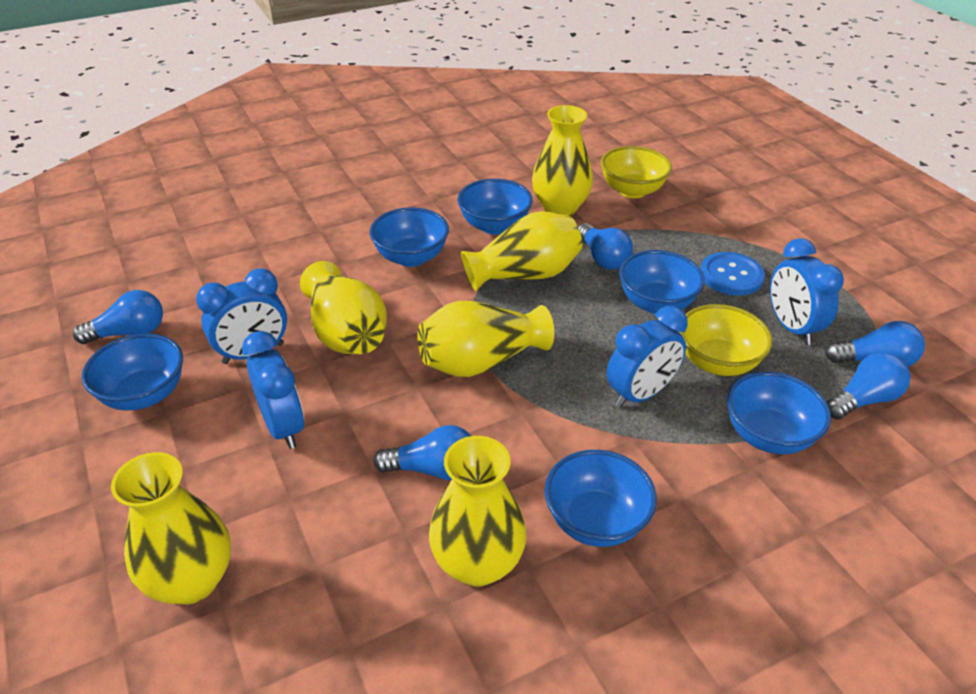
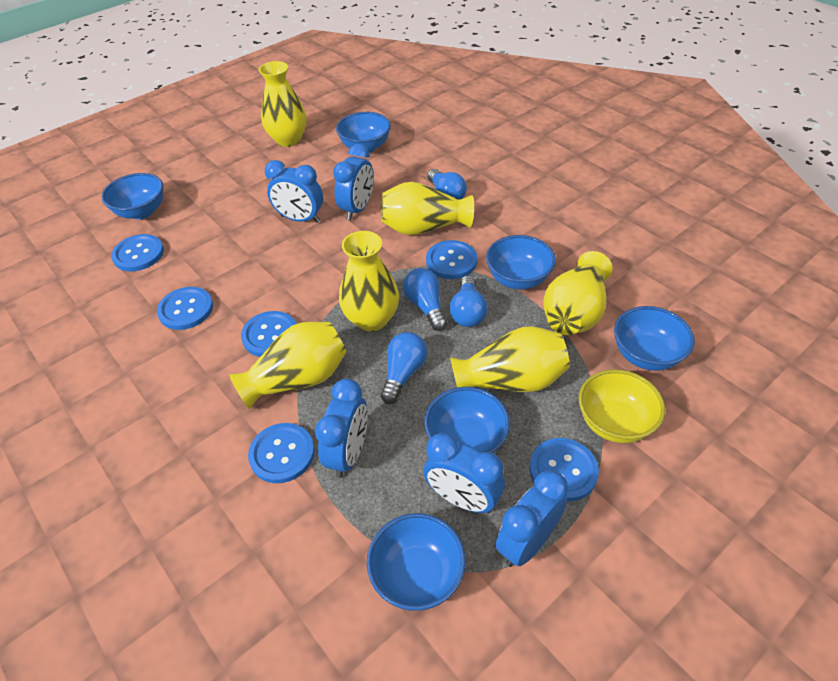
blue button: 1 -> 6
blue clock: 4 -> 5
blue light bulb: 5 -> 4
yellow bowl: 2 -> 1

